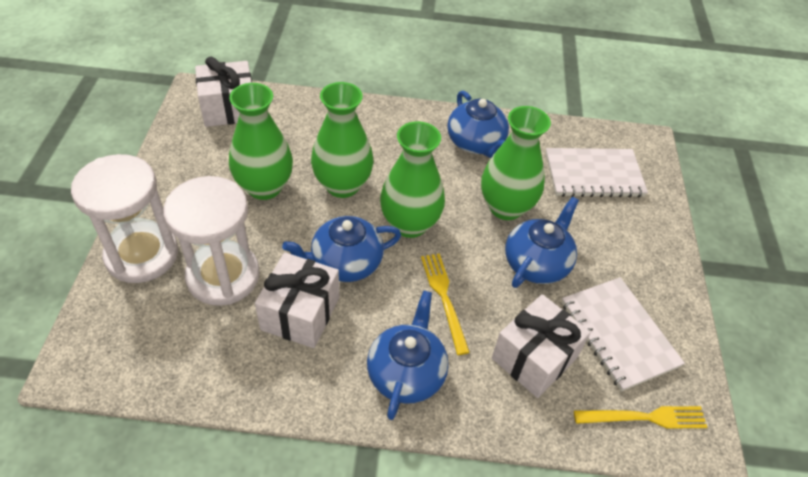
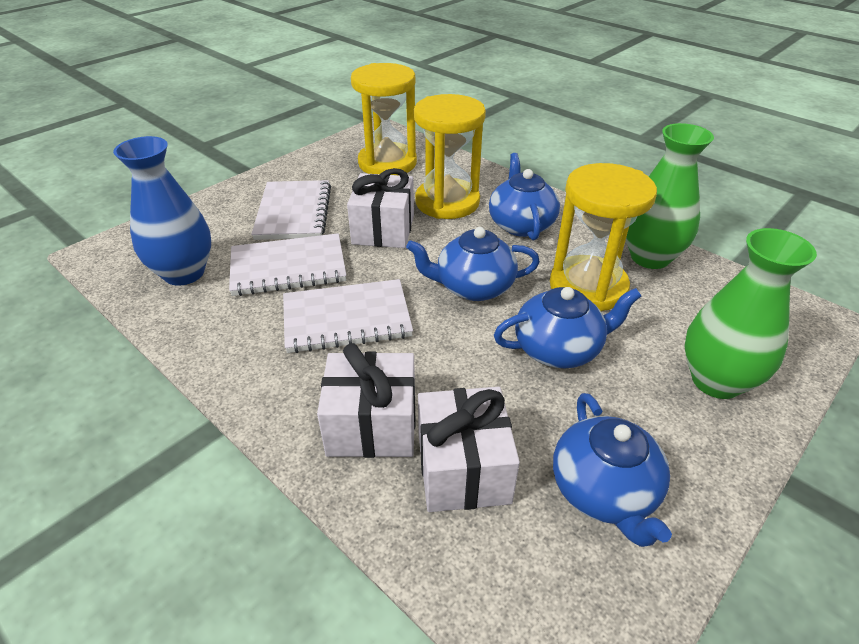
blue vase: 0 -> 1
green vase: 4 -> 2
white hourglass: 2 -> 0
white notebook: 2 -> 3
yellow fork: 2 -> 0
yellow hourglass: 0 -> 3

